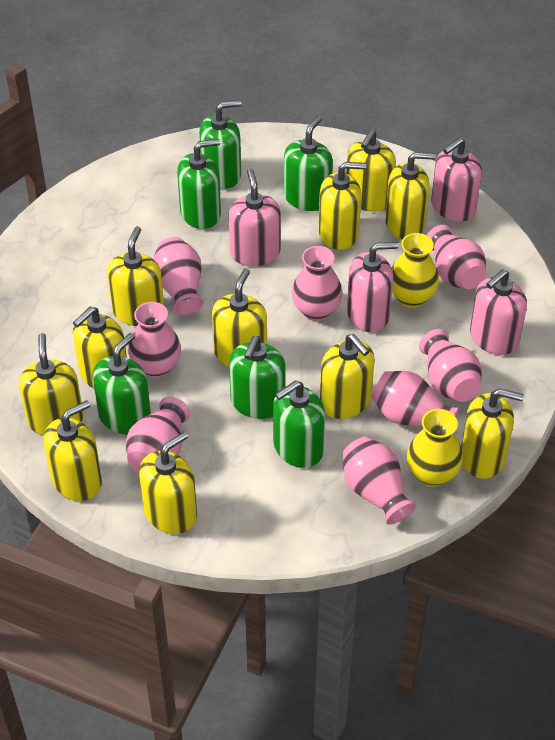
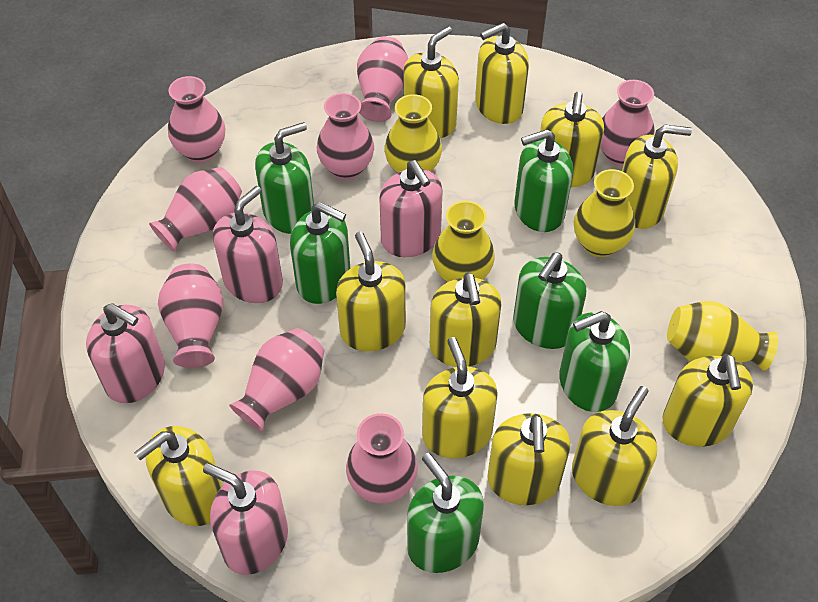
yellow vase: 2 -> 4

